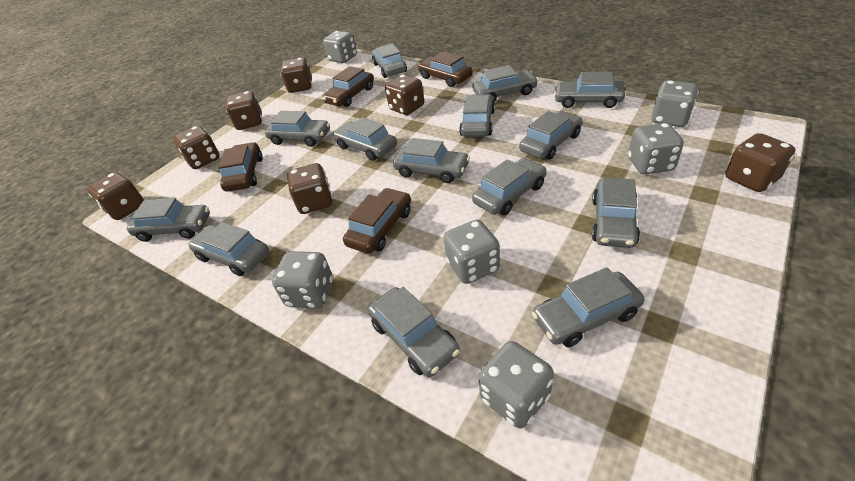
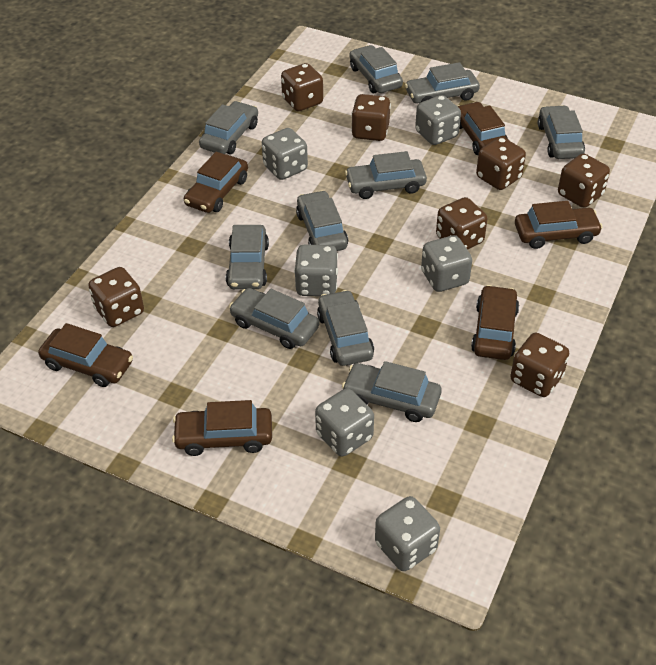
brown car: 4 -> 6
grey car: 14 -> 10

